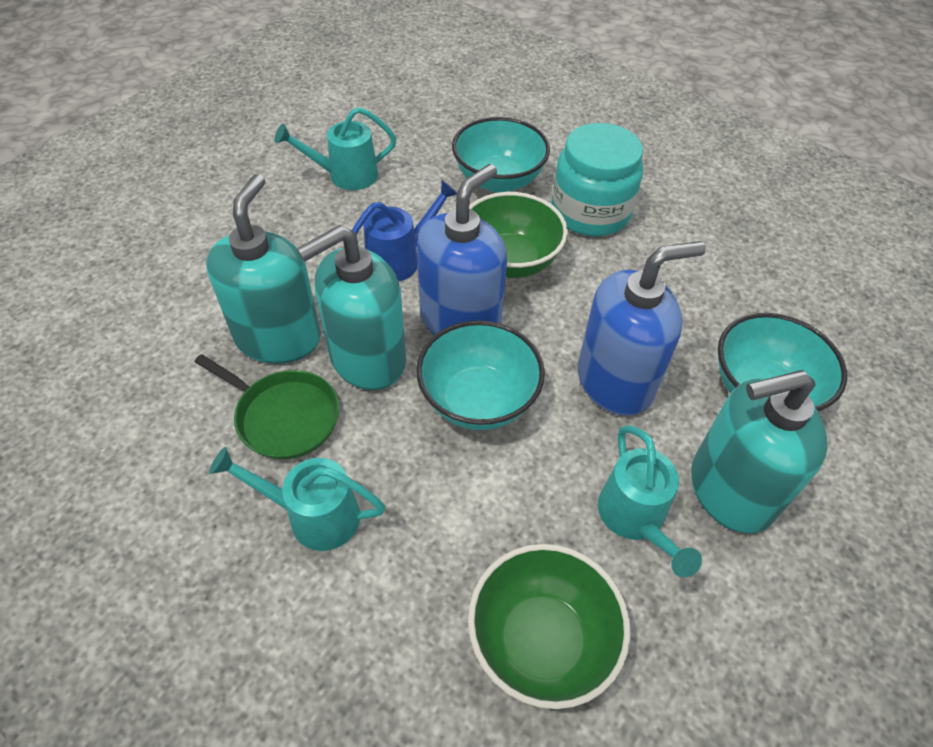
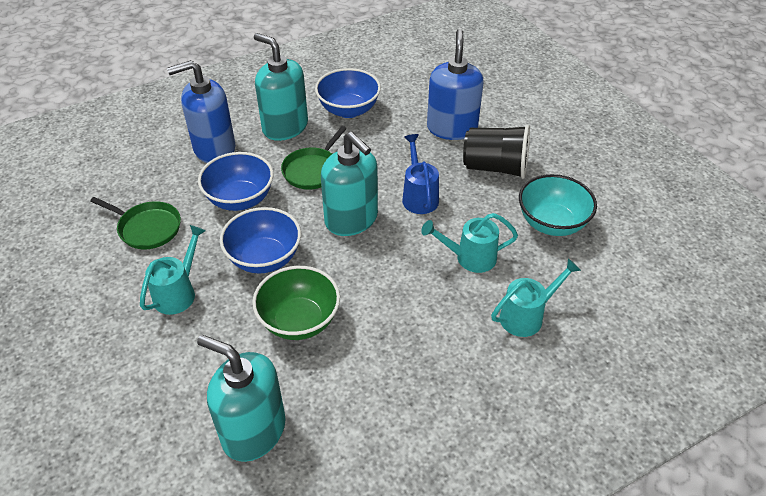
black cup: 0 -> 1
blue bowl: 0 -> 3
green bowl: 2 -> 1
green pan: 1 -> 2
turquoise bowl: 3 -> 1
turquoise jar: 1 -> 0

